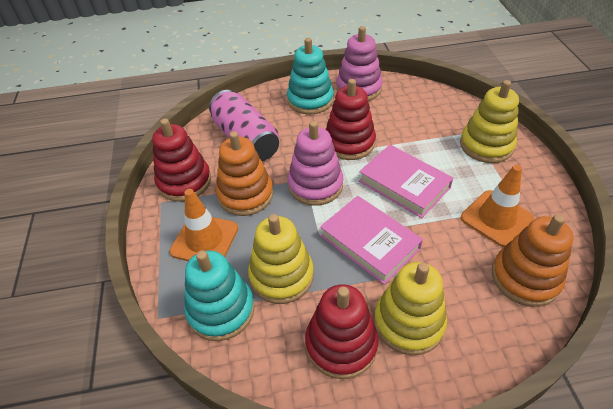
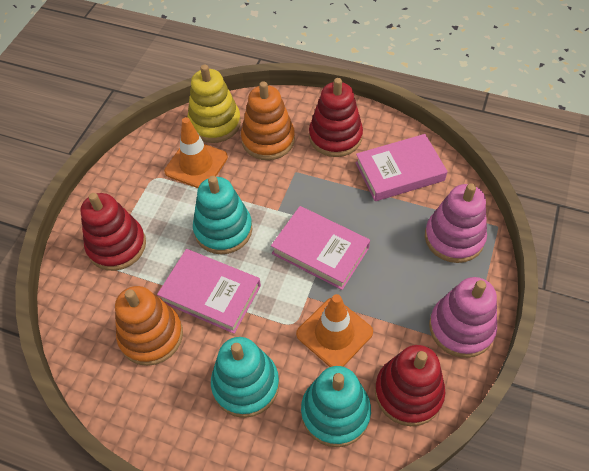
pink book: 2 -> 3
pink can: 1 -> 0
turquoise stacking toy: 2 -> 3
yellow stacking toy: 3 -> 1

